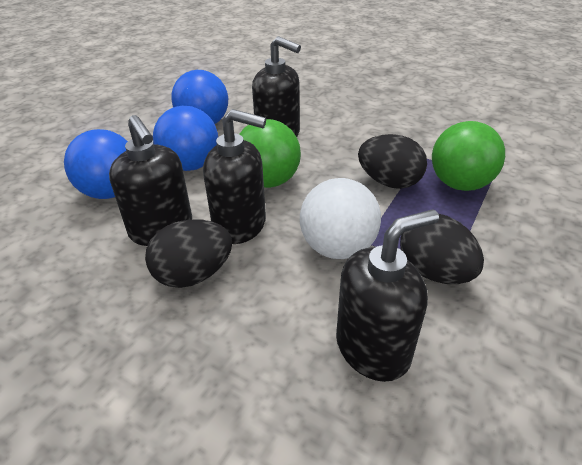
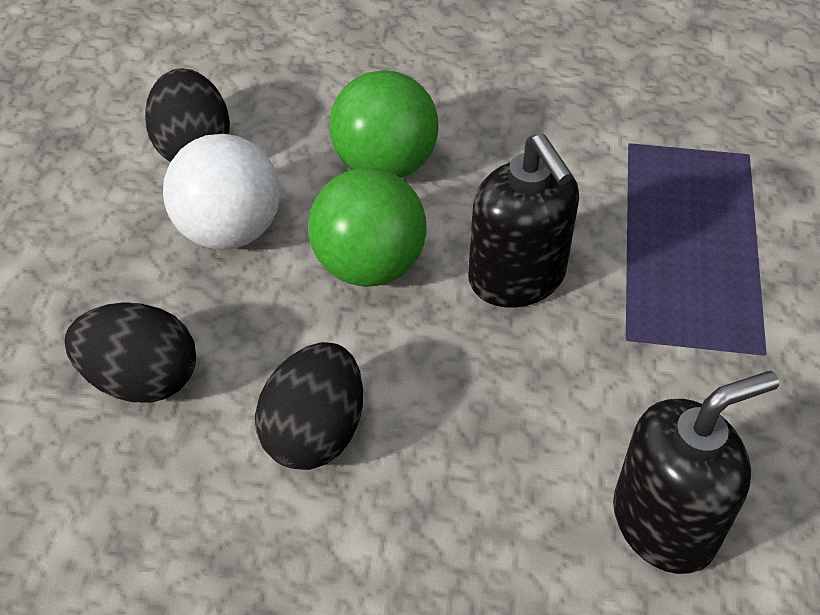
black soap dispenser: 4 -> 2
blue ball: 3 -> 0

